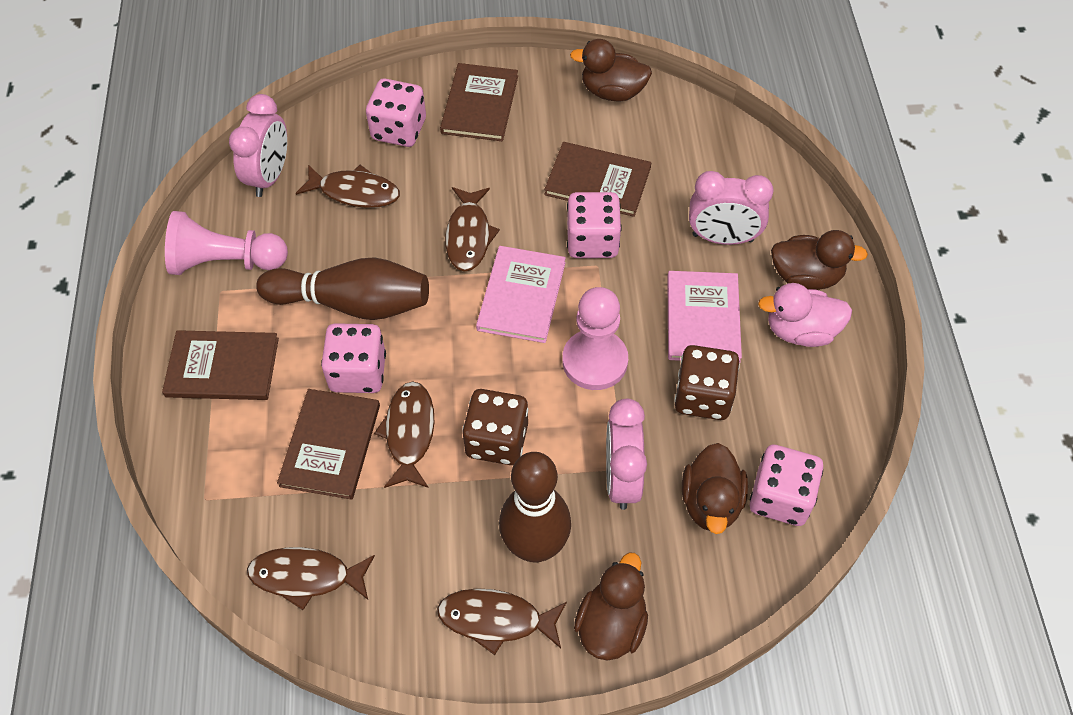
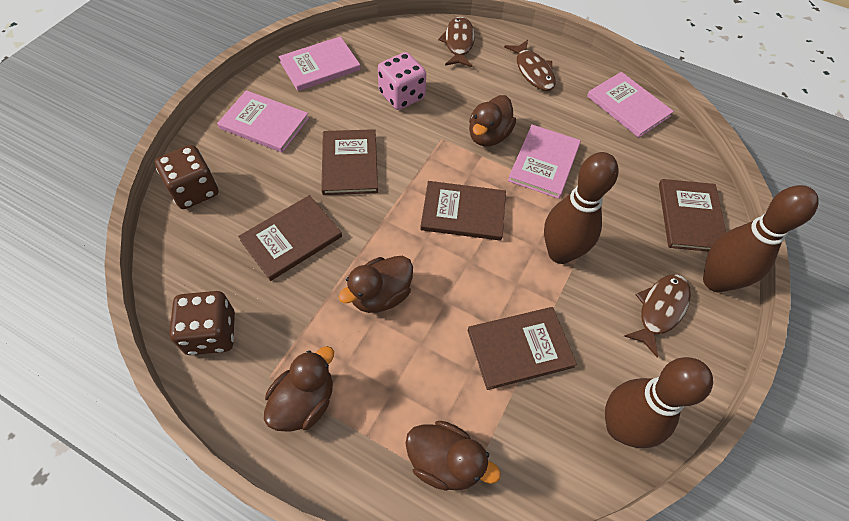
brown book: 4 -> 5
brown bowling pin: 2 -> 3
brown fish: 5 -> 3
pink book: 2 -> 4
pink clock: 3 -> 0
pink dice: 4 -> 1
pink duck: 1 -> 0
pink pawn: 2 -> 0

